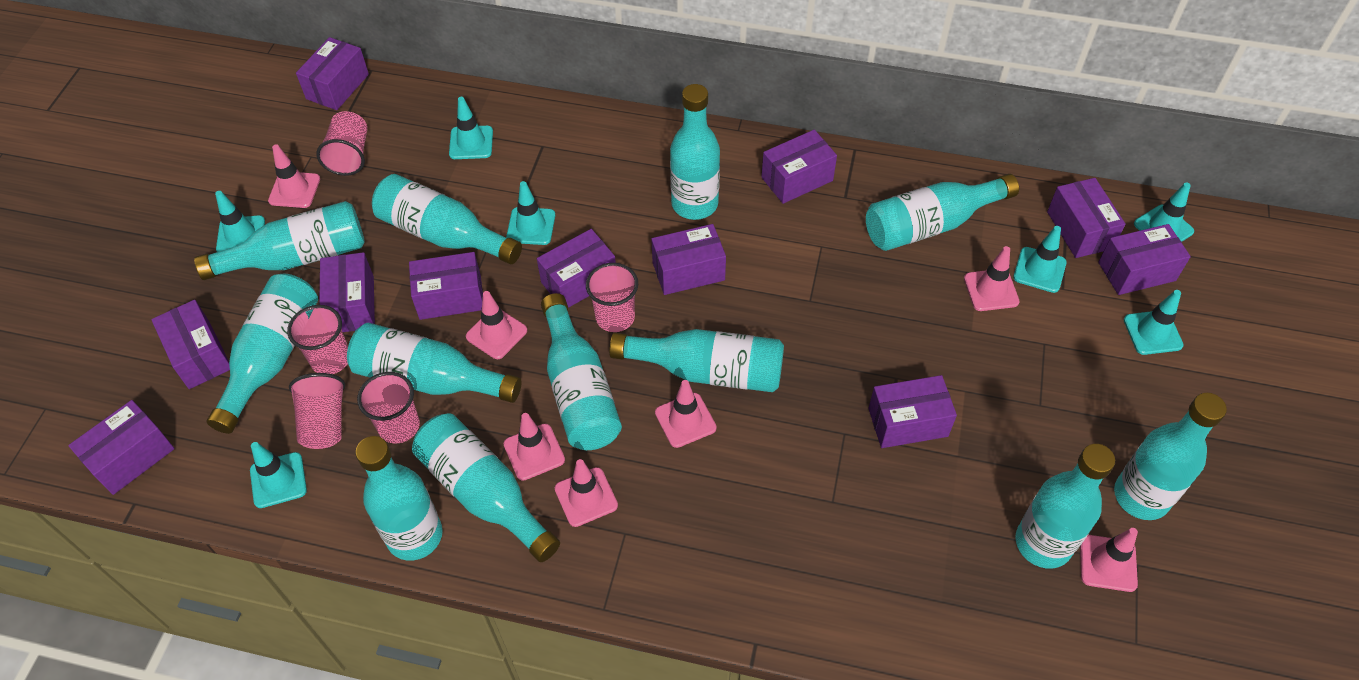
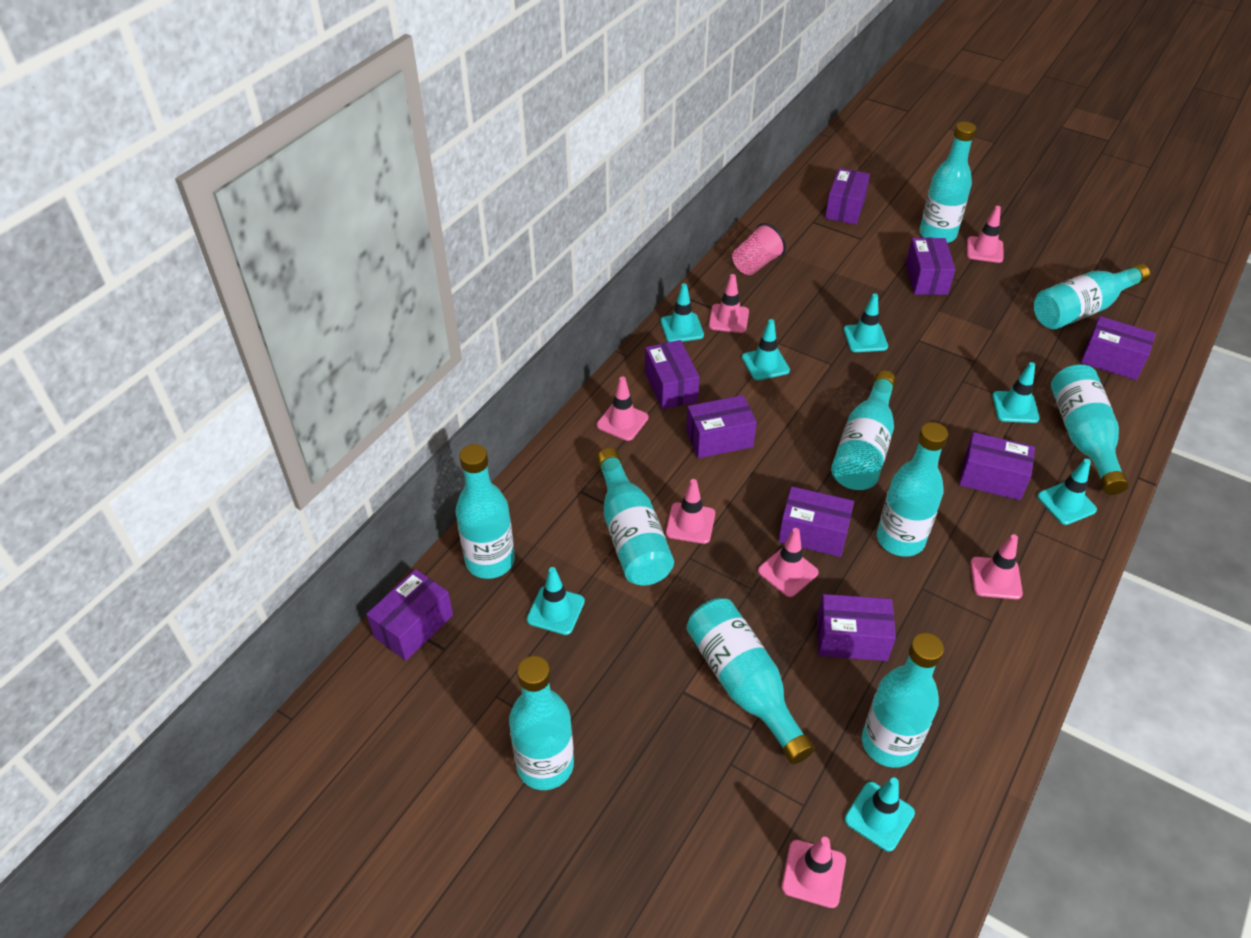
pink cup: 5 -> 1
purple box: 11 -> 9
turquoise bottle: 12 -> 10

